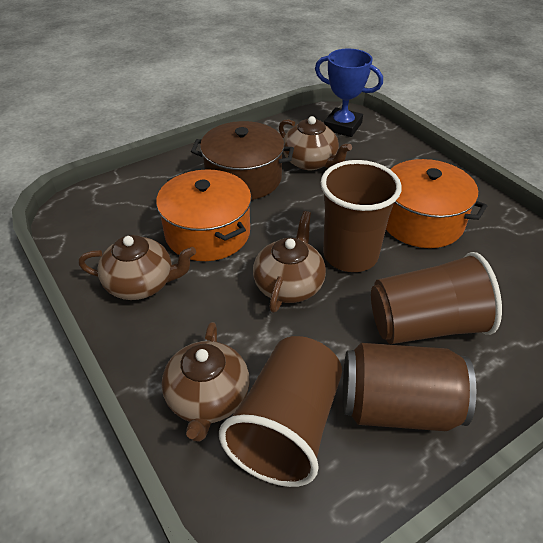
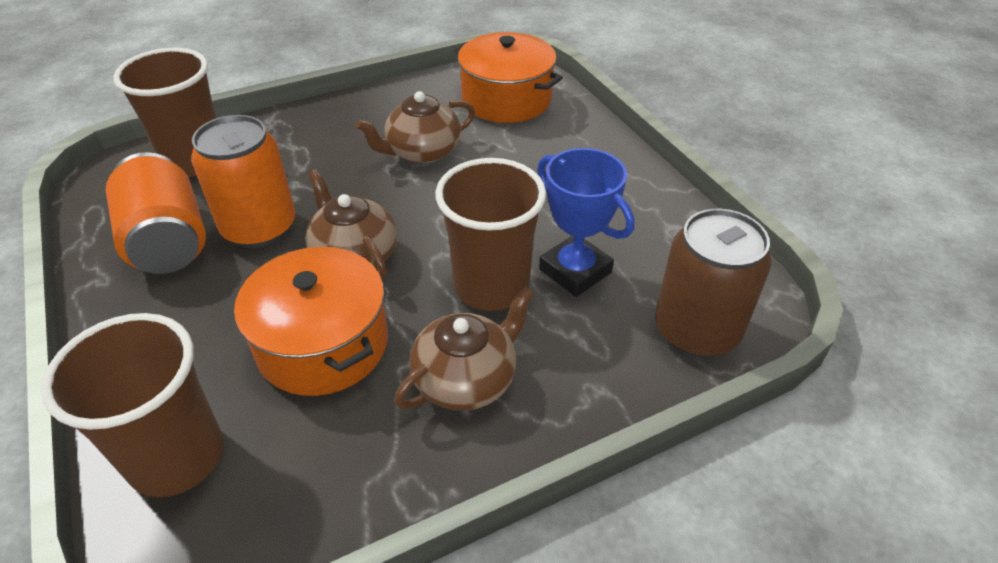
brown pot: 1 -> 0
brown teapot: 4 -> 3
orange can: 0 -> 2

